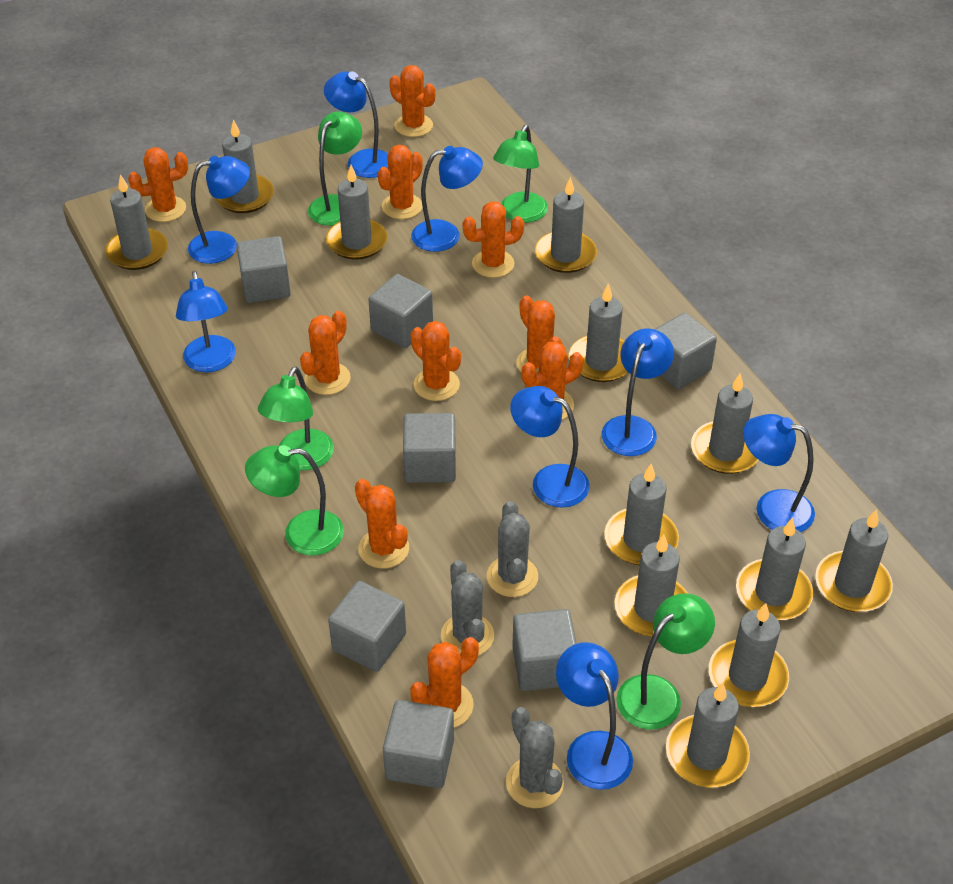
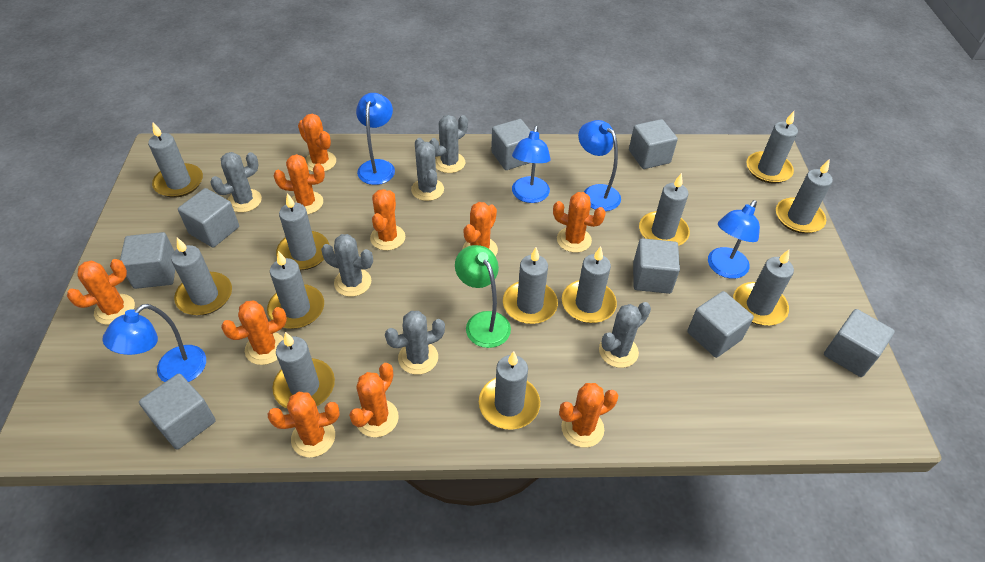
blue lamp: 8 -> 5
green lamp: 5 -> 1
grey cactus: 3 -> 6
grey cube: 7 -> 8

